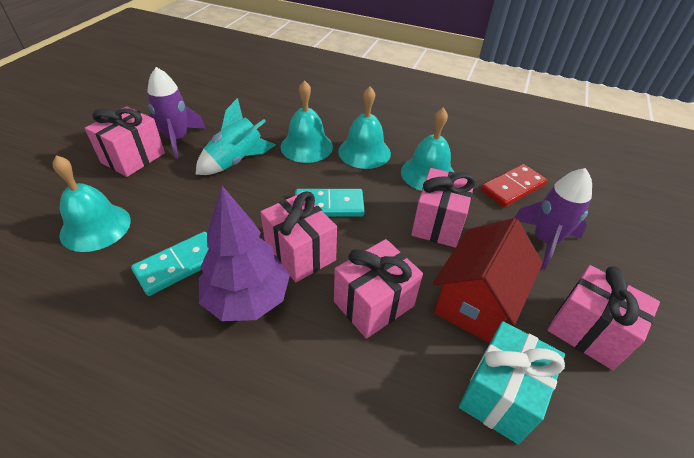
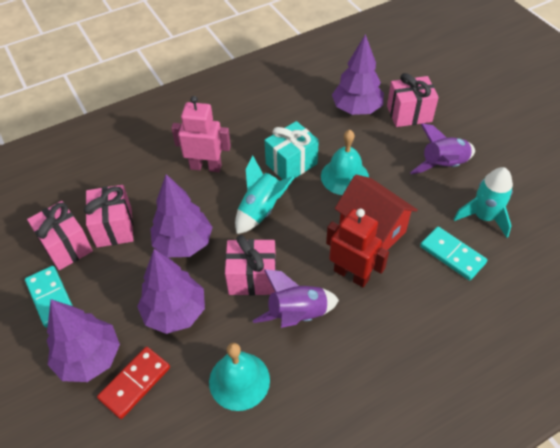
pink gift: 5 -> 4
pink robot: 0 -> 1
purple tree: 1 -> 4
red robot: 0 -> 1
turquoise bell: 4 -> 2
turquoise rocket: 1 -> 2

